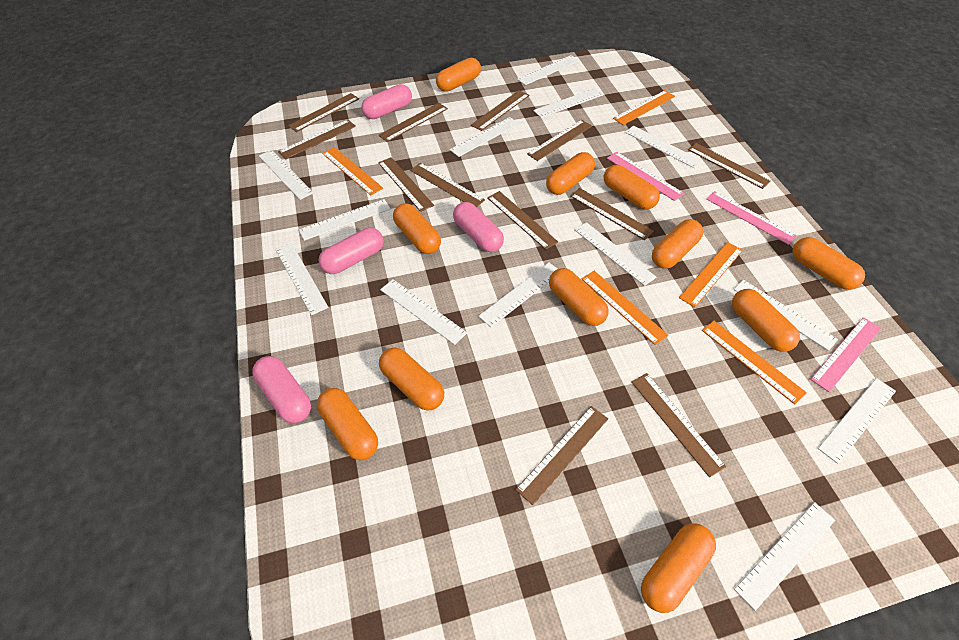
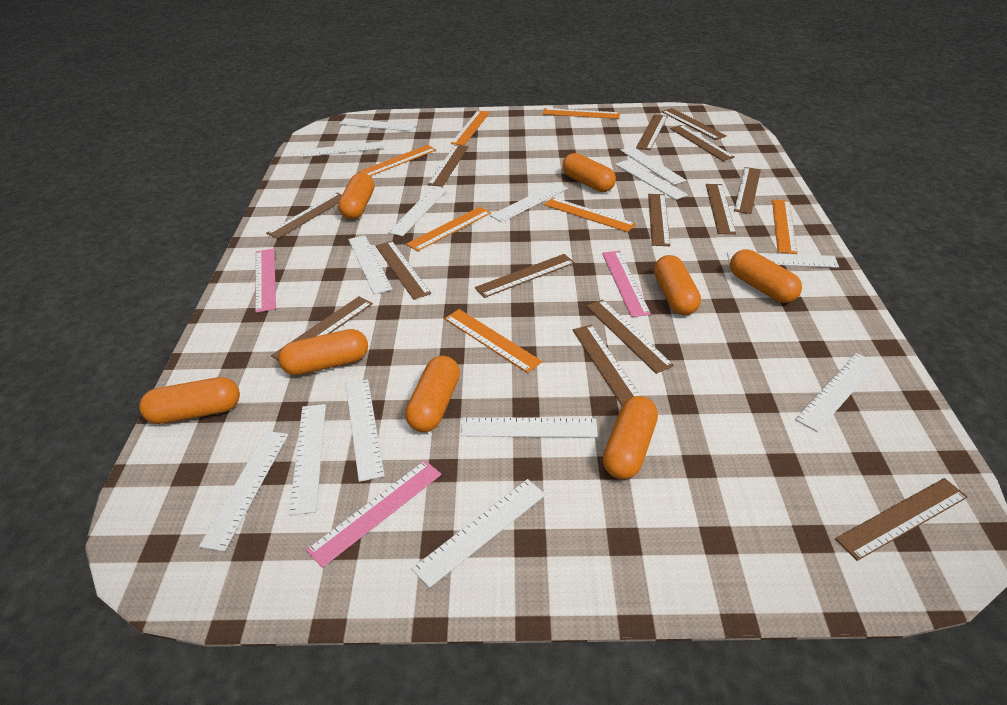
brown ruler: 12 -> 14
orange capsule: 11 -> 8
orange ruler: 5 -> 7
pink capsule: 4 -> 0
white ruler: 13 -> 14

